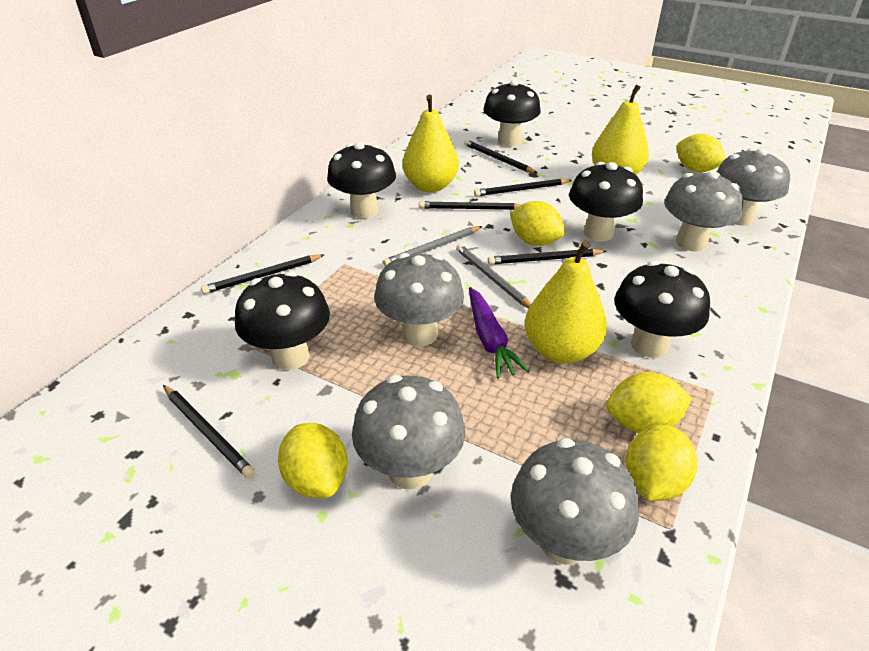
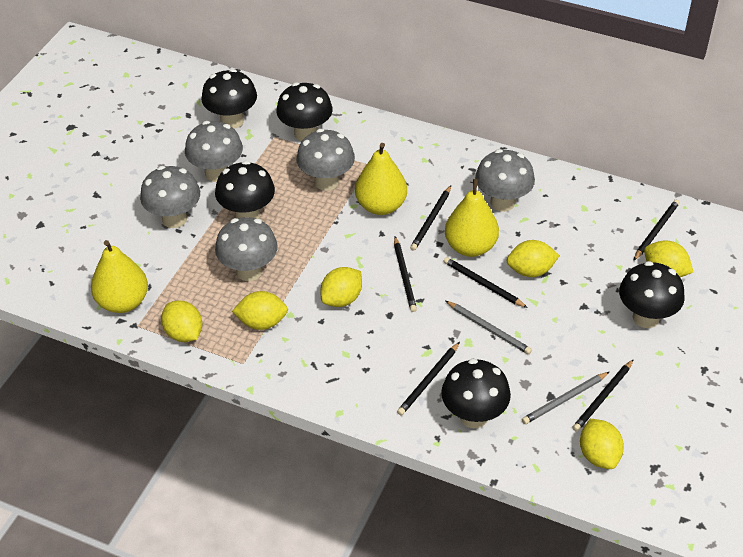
purple carrot: 1 -> 0
yellow lemon: 5 -> 6

